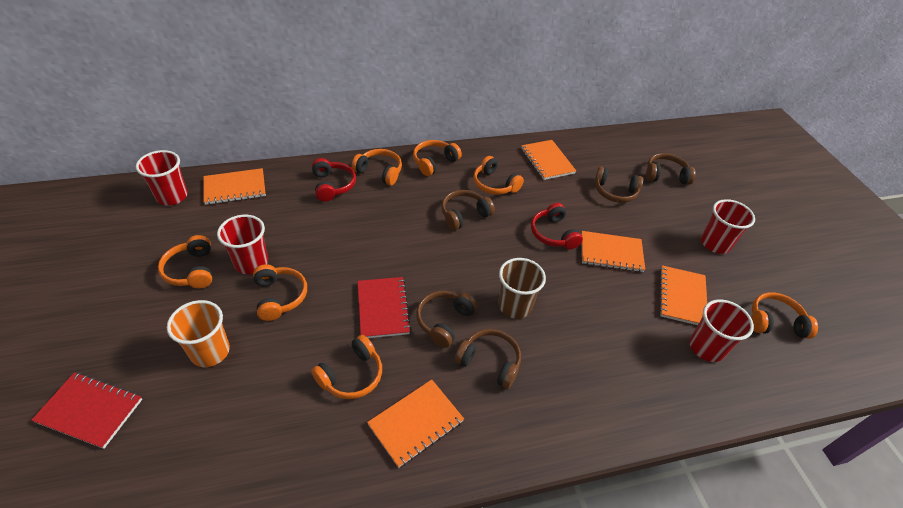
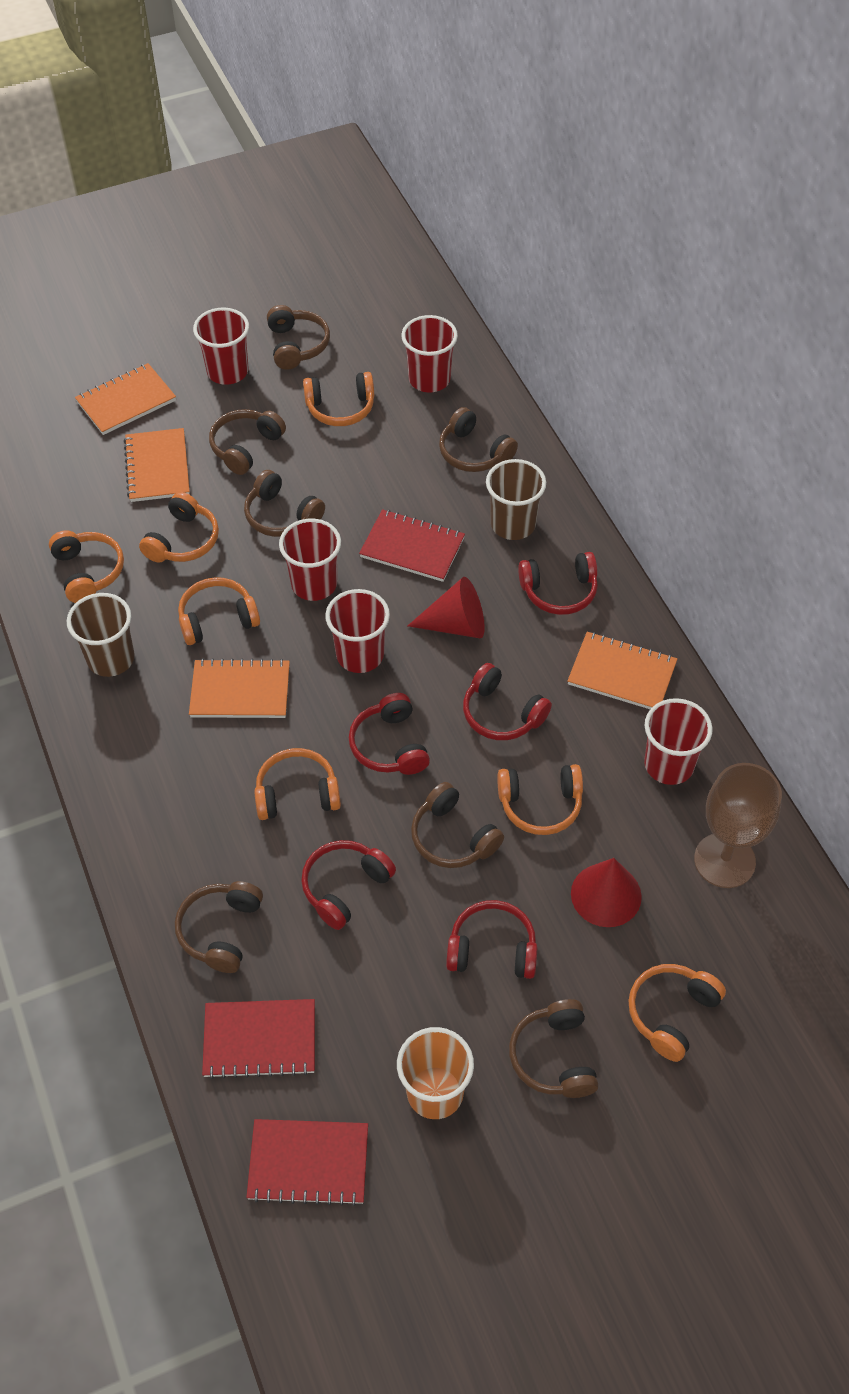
brown cup: 1 -> 2
brown goblet: 0 -> 1
brown headphones: 5 -> 7
orange notebook: 5 -> 4
red cone: 0 -> 2
red cup: 4 -> 5
red headphones: 2 -> 5
red notebook: 2 -> 3

